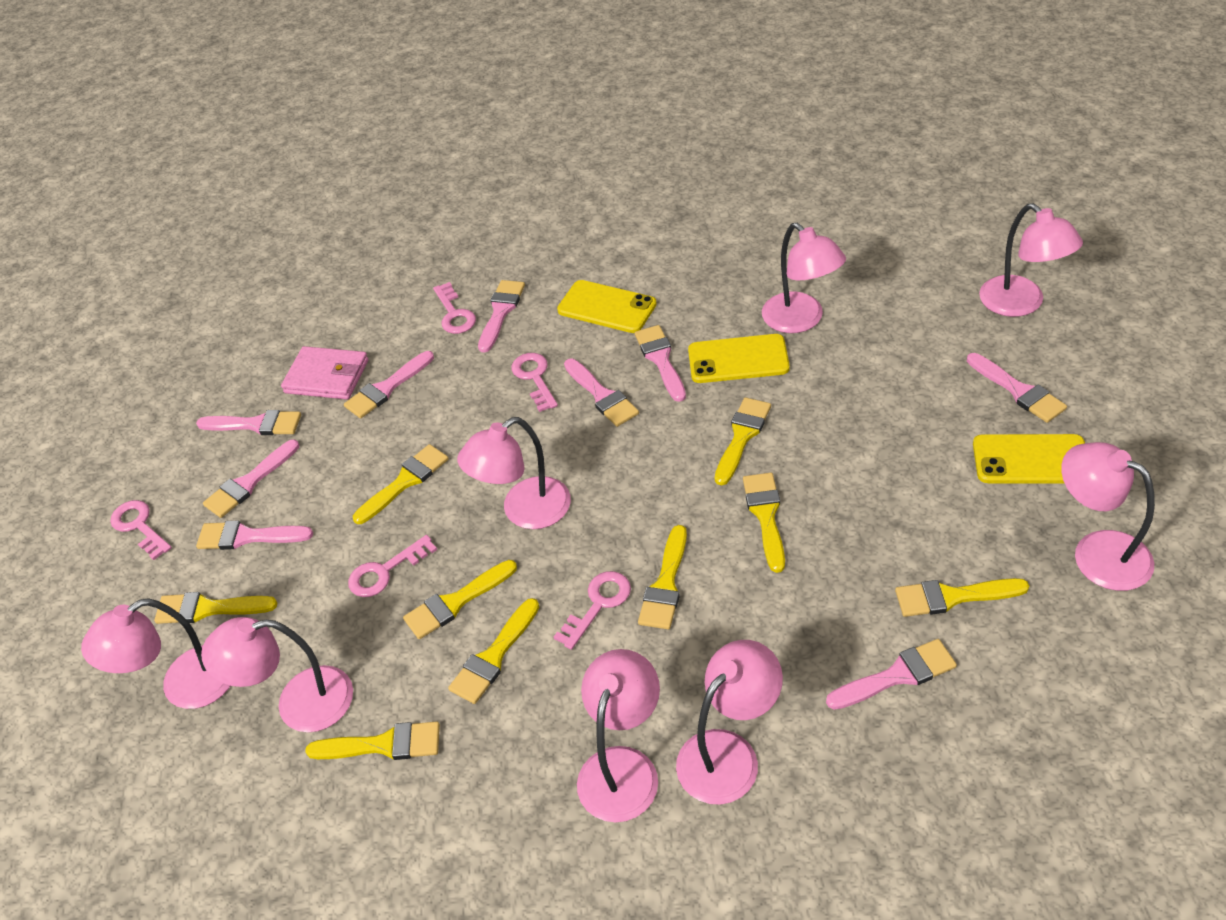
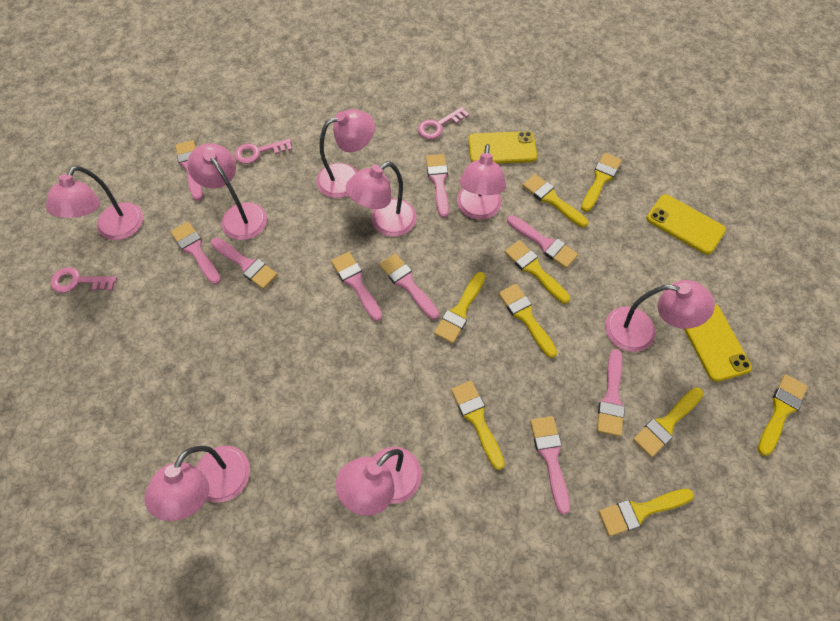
pink key: 5 -> 3
pink wallet: 1 -> 0

